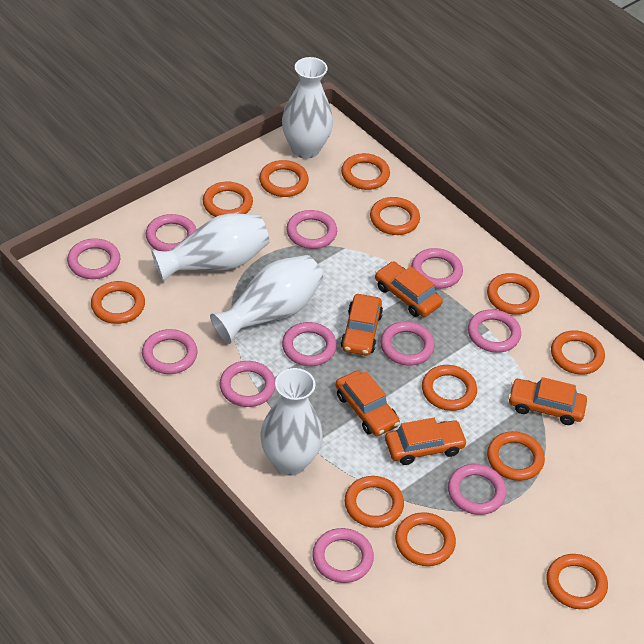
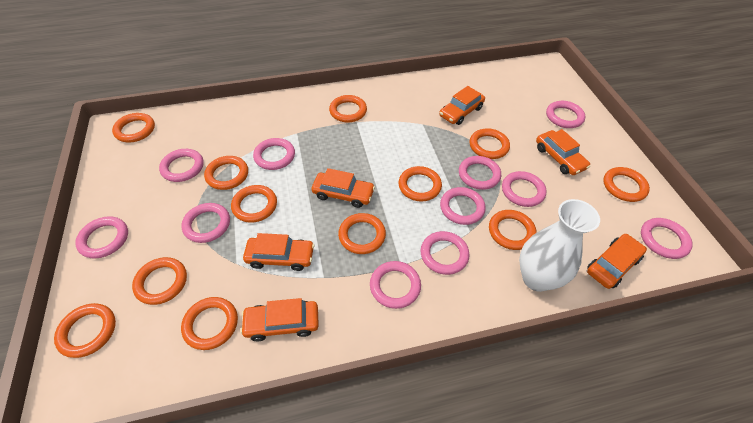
orange car: 5 -> 6
white vase: 4 -> 1

